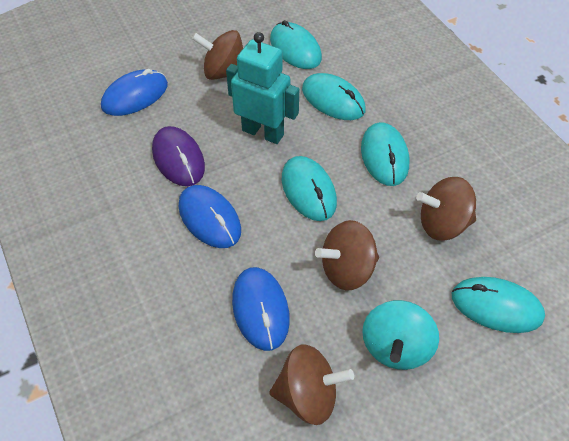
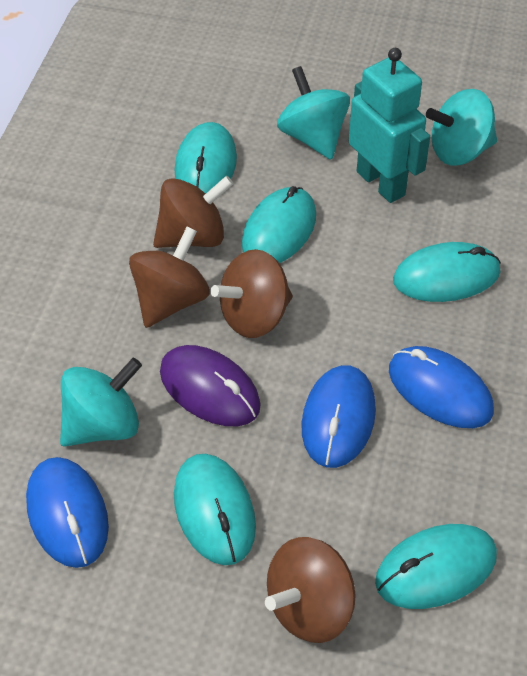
turquoise spinning top: 1 -> 3

